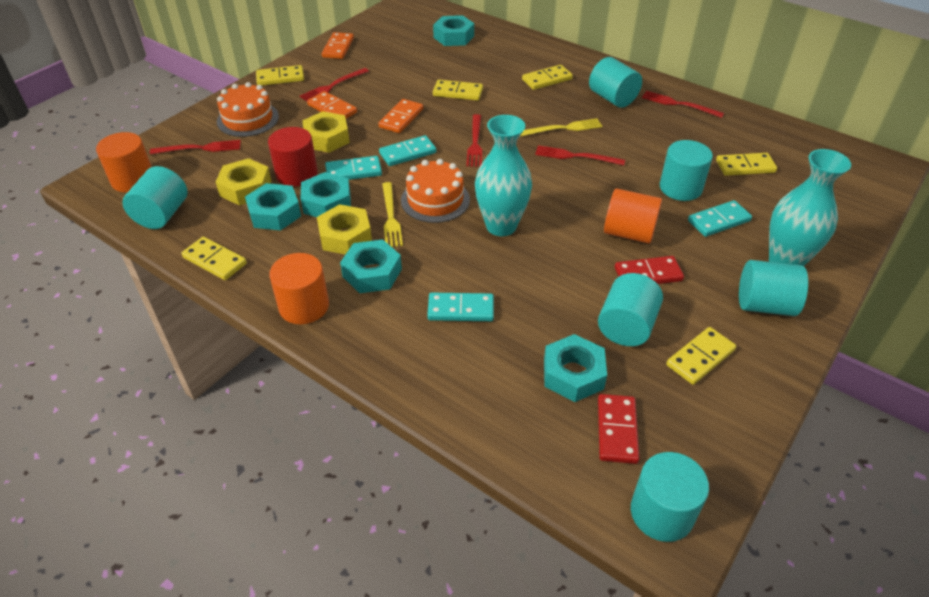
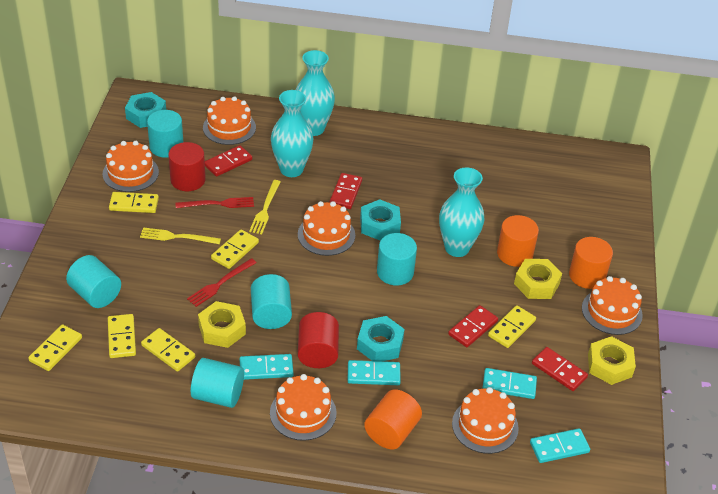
orange cake: 2 -> 6
orange domino: 3 -> 0
red cylinder: 1 -> 2
red domino: 2 -> 4
red fork: 5 -> 2
turquoise cylinder: 6 -> 5
turquoise nut: 5 -> 3
turquoise vase: 2 -> 3

